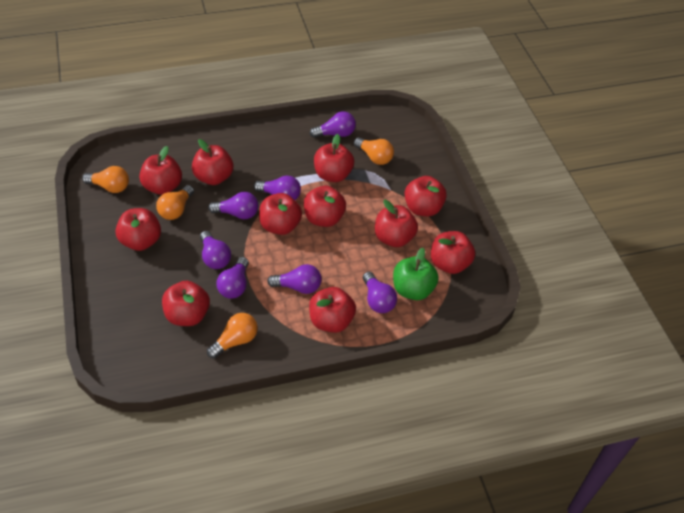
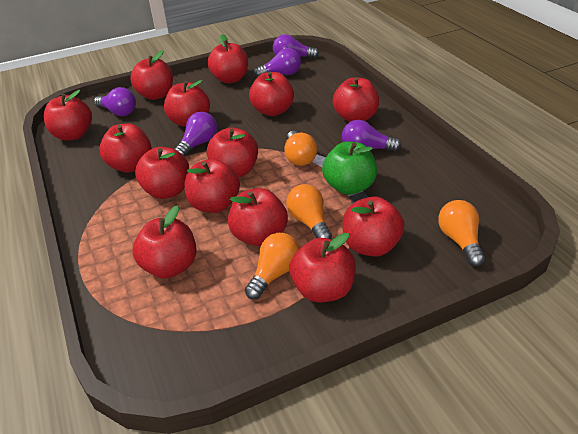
purple light bulb: 7 -> 5
red apple: 11 -> 14

